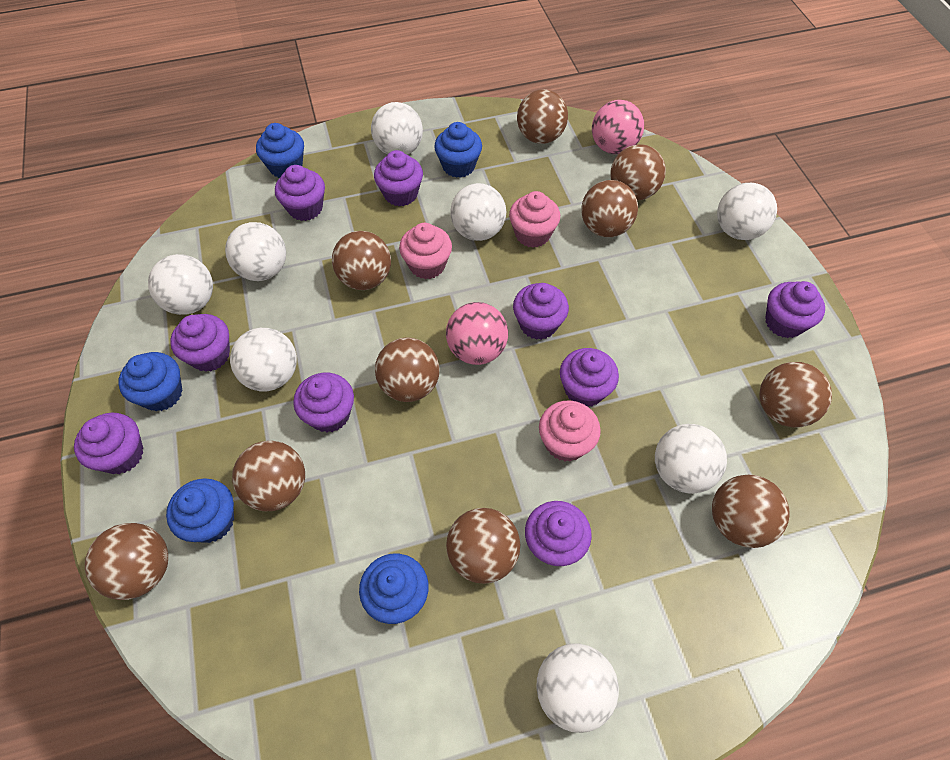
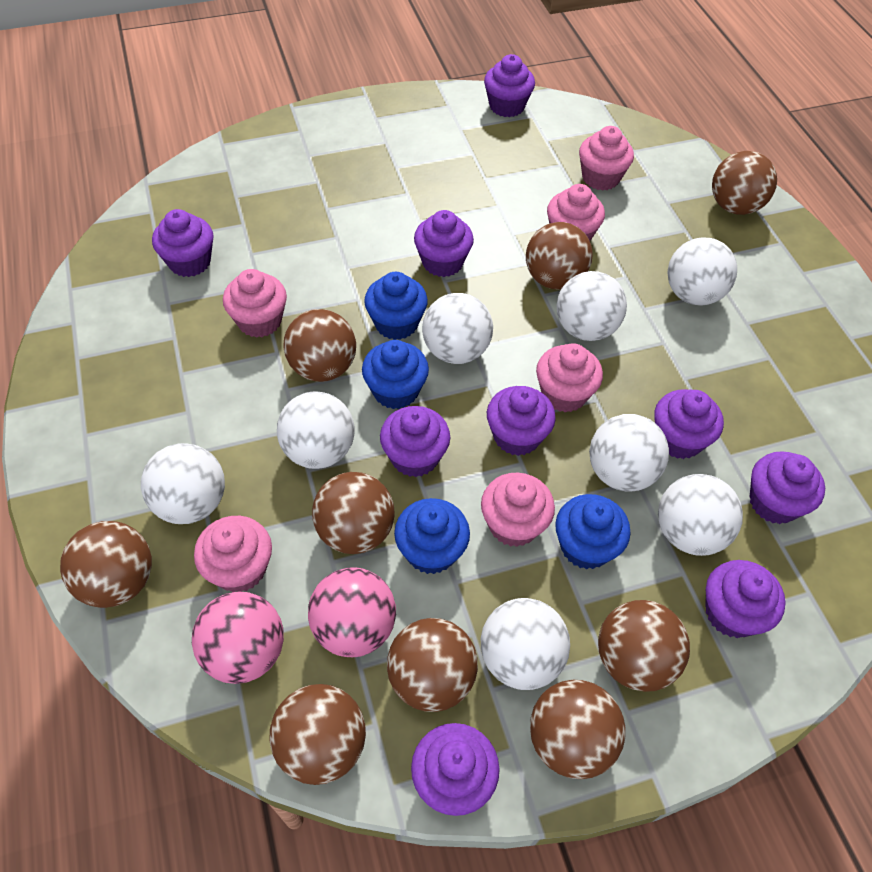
blue cupcake: 5 -> 4
brown ball: 10 -> 9
pink cupcake: 3 -> 6

